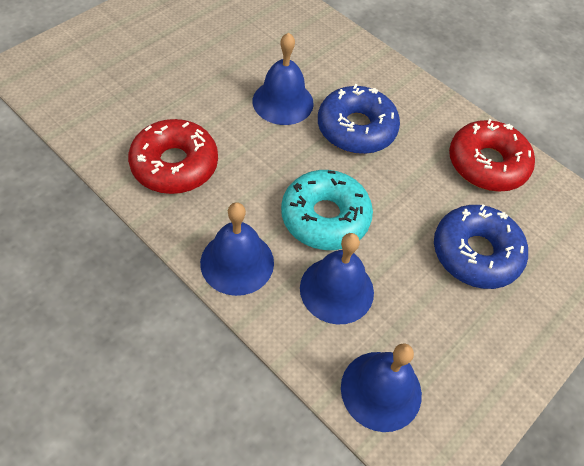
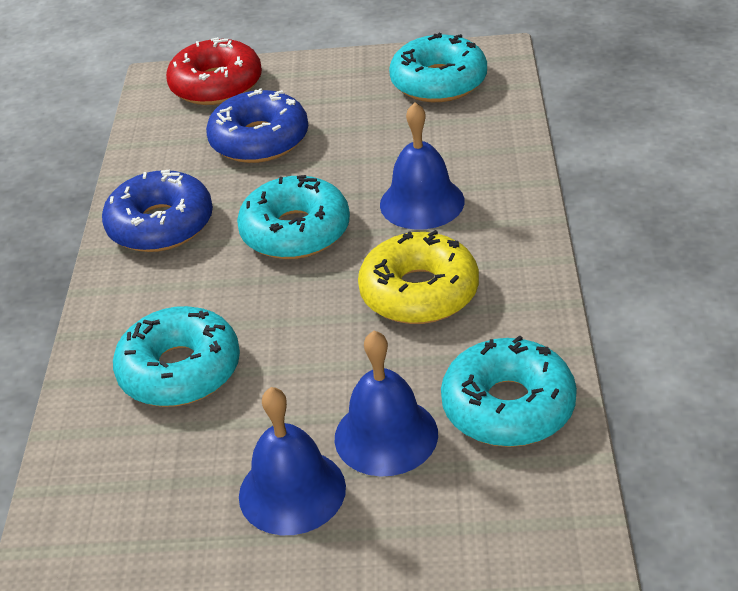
blue bell: 4 -> 3
red donut: 2 -> 1
turquoise donut: 1 -> 4
yellow donut: 0 -> 1

